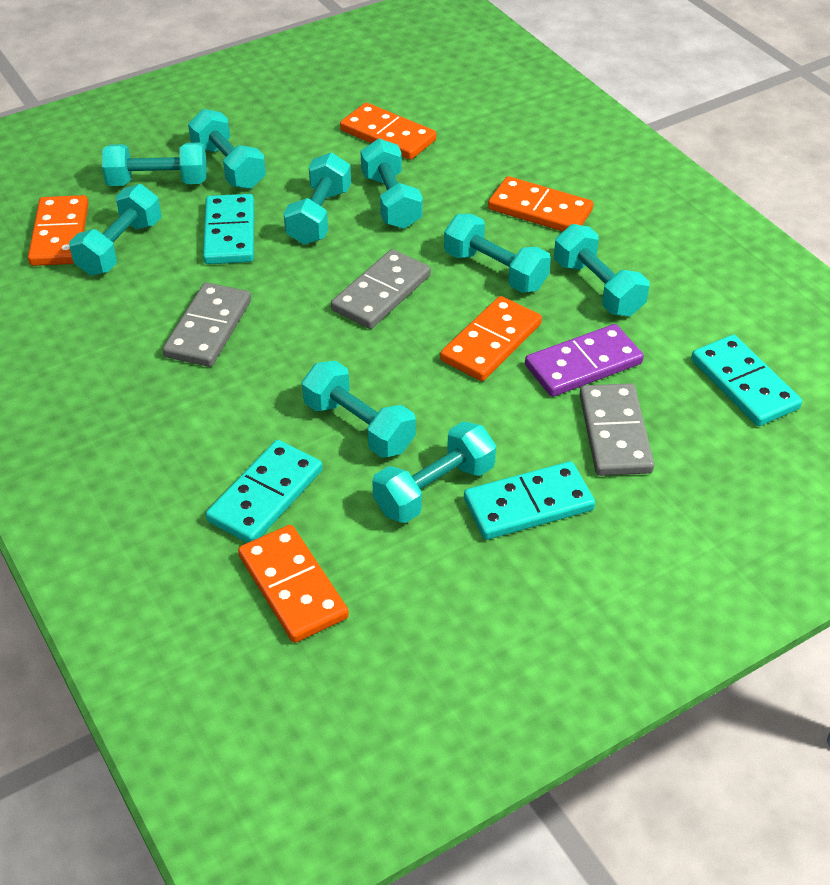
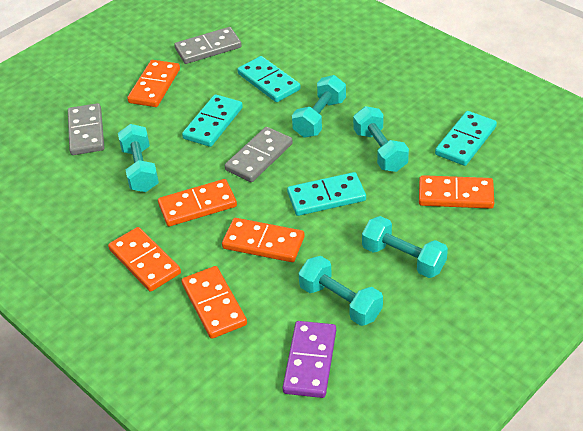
orange domino: 5 -> 6
turquoise dumbbell: 9 -> 5

